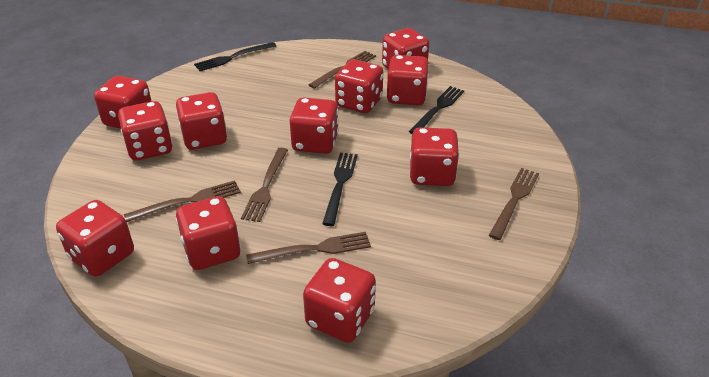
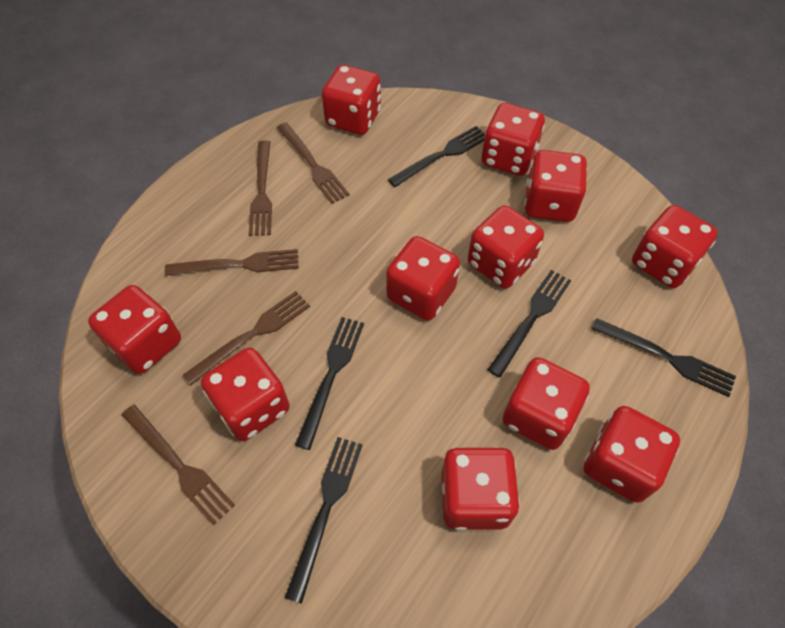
black fork: 3 -> 5

